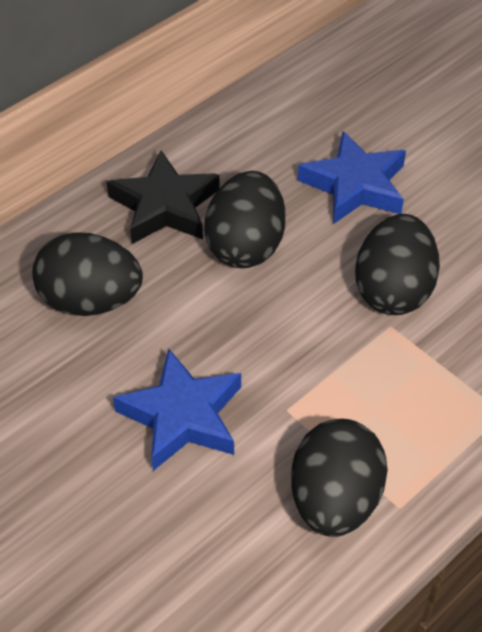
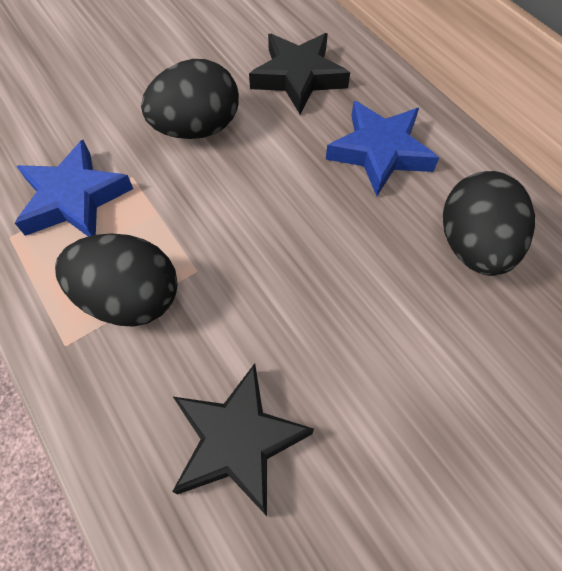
black egg: 4 -> 3
black star: 1 -> 2

